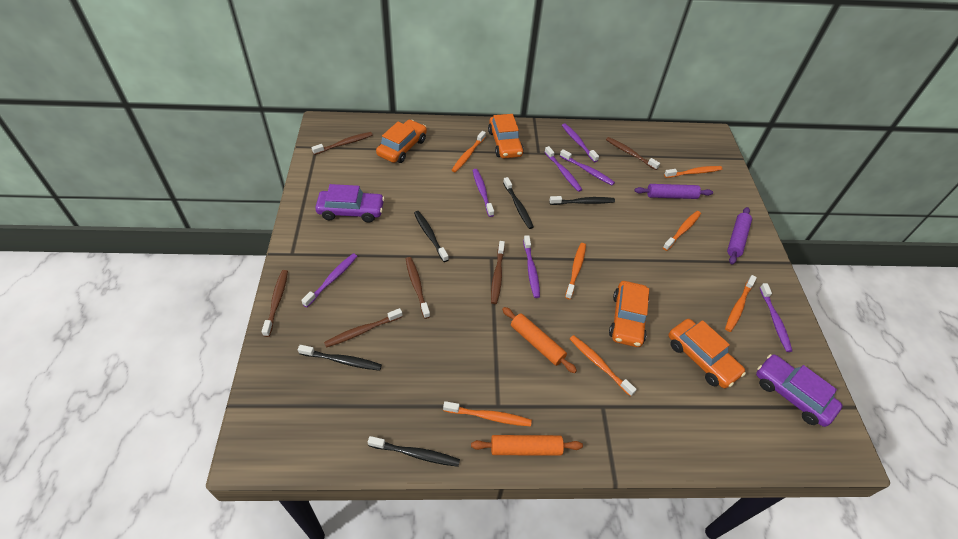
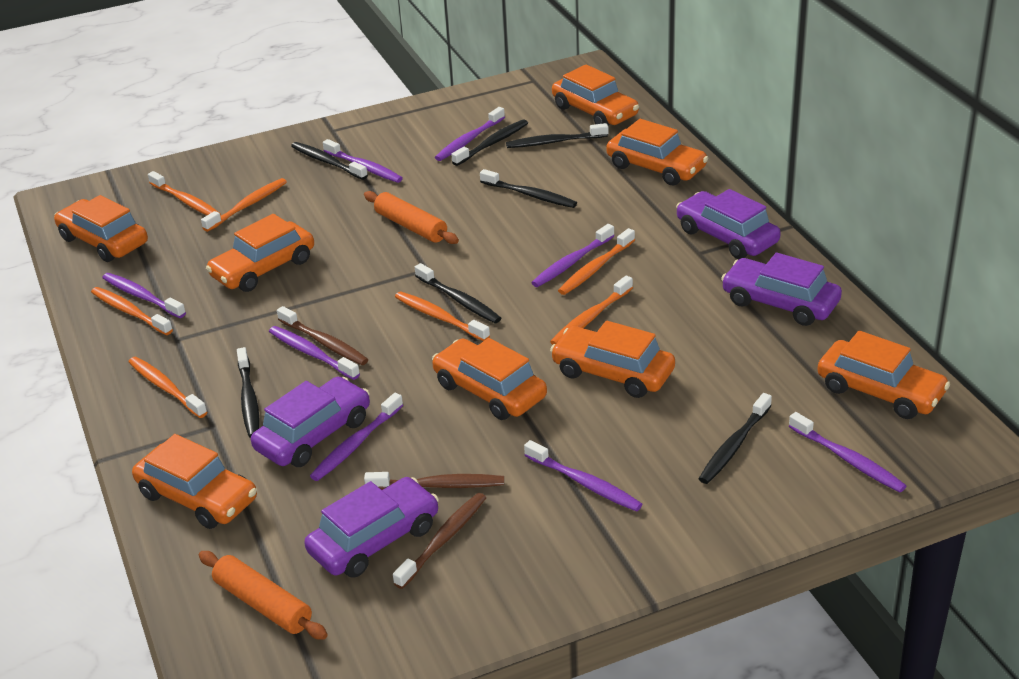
black toothbrush: 5 -> 7
brown toothbrush: 6 -> 3
orange car: 4 -> 8
purple car: 2 -> 4
purple rolling pin: 2 -> 0
purple toothbrush: 7 -> 8

